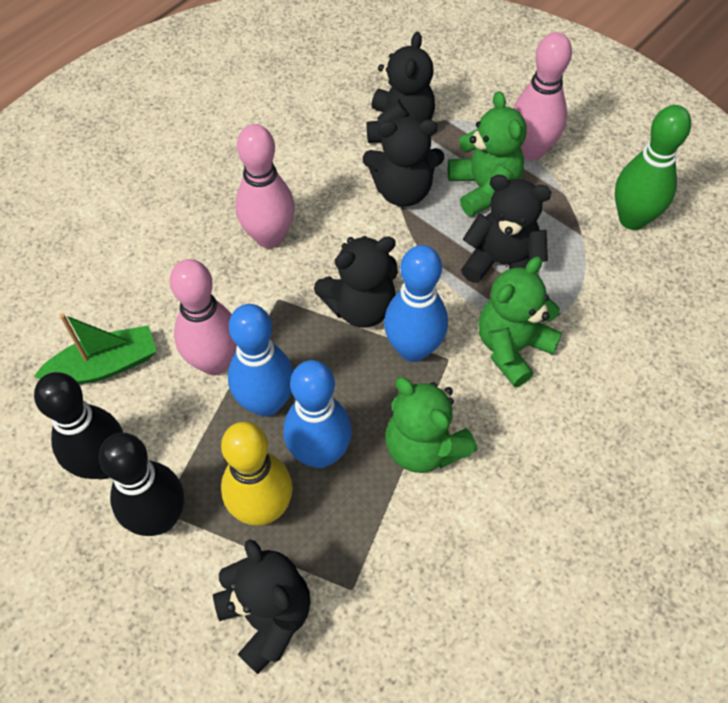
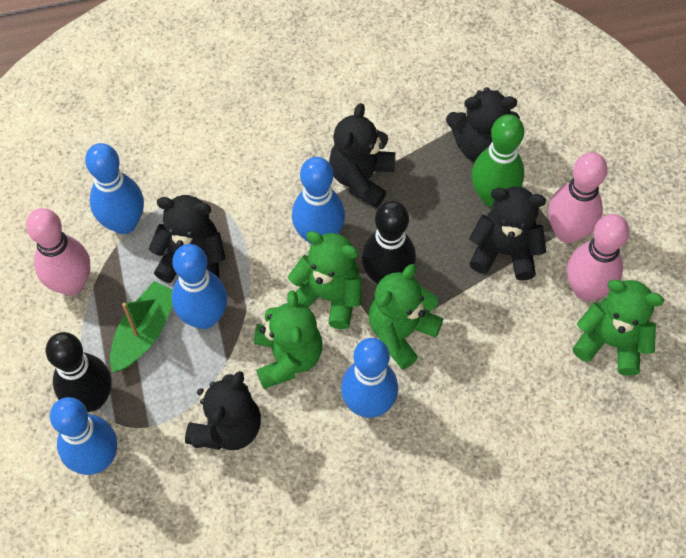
blue bowling pin: 3 -> 5
green teddy bear: 3 -> 4
yellow bowling pin: 1 -> 0

